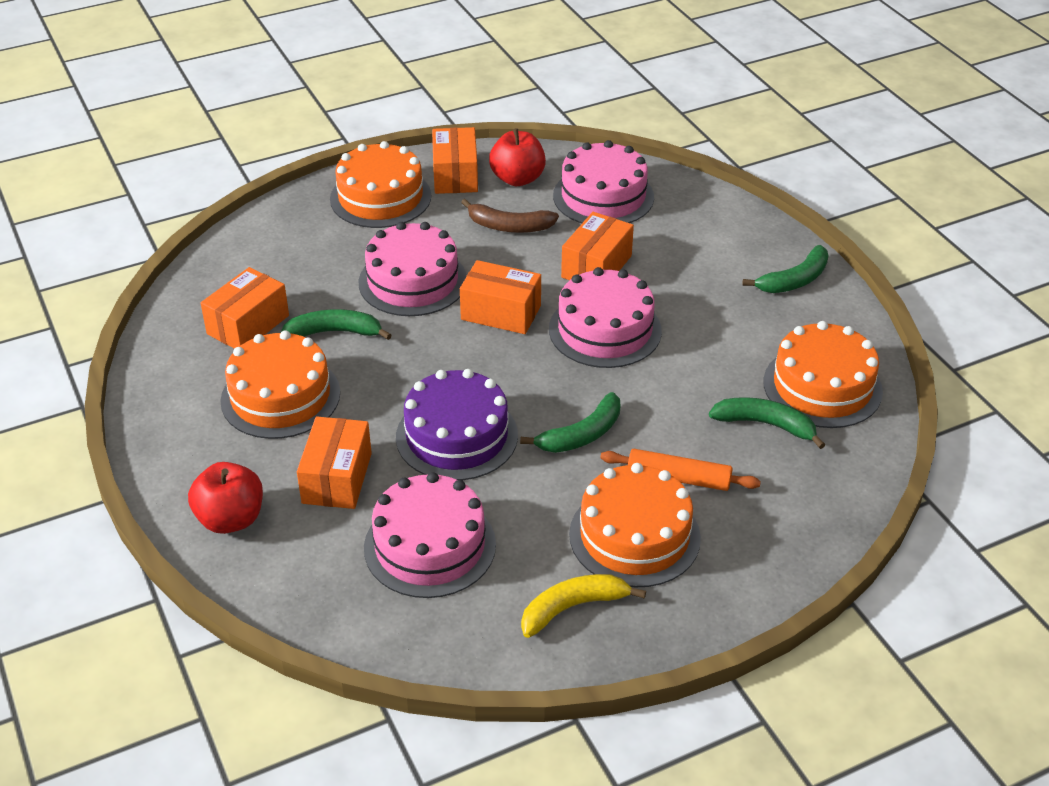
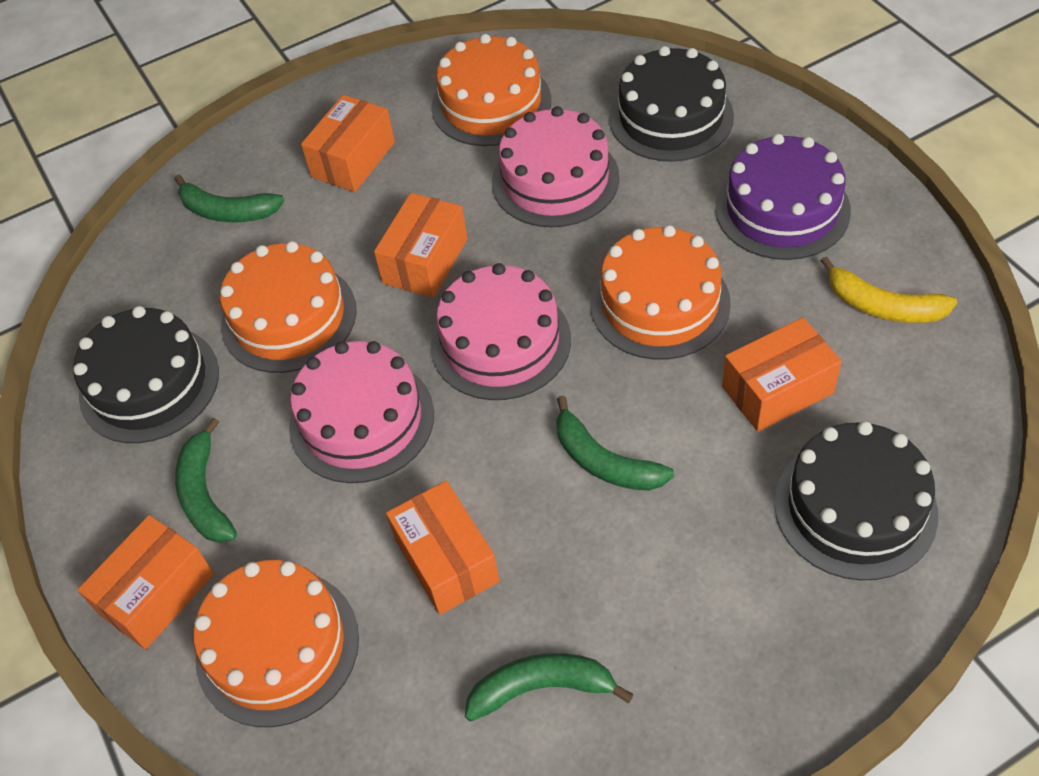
black cake: 0 -> 3
brown banana: 1 -> 0
orange rolling pin: 1 -> 0
pink cake: 4 -> 3
red apple: 2 -> 0

